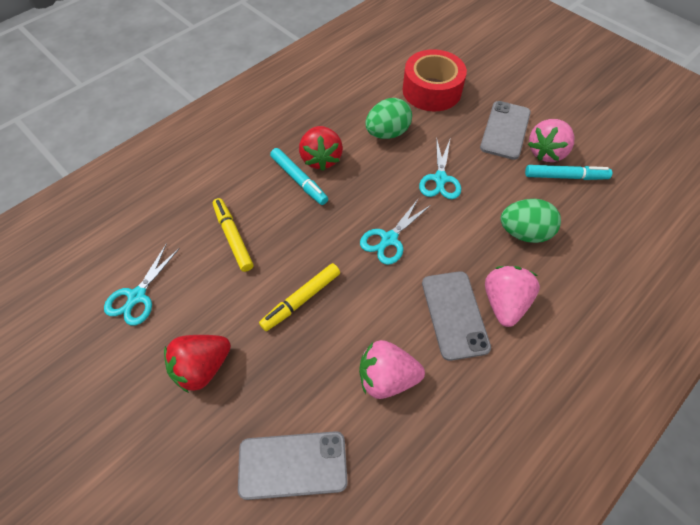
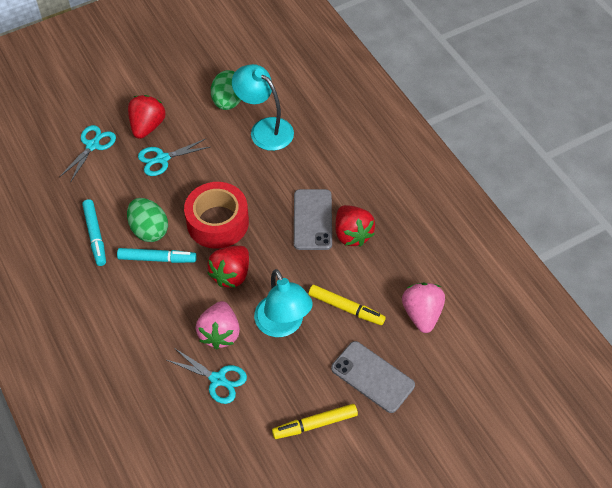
grey phone: 3 -> 2
pink strawberry: 3 -> 2
red strawberry: 2 -> 3
turquoise lamp: 0 -> 2

